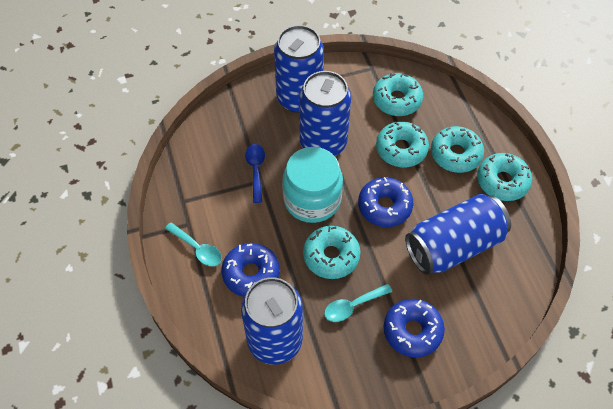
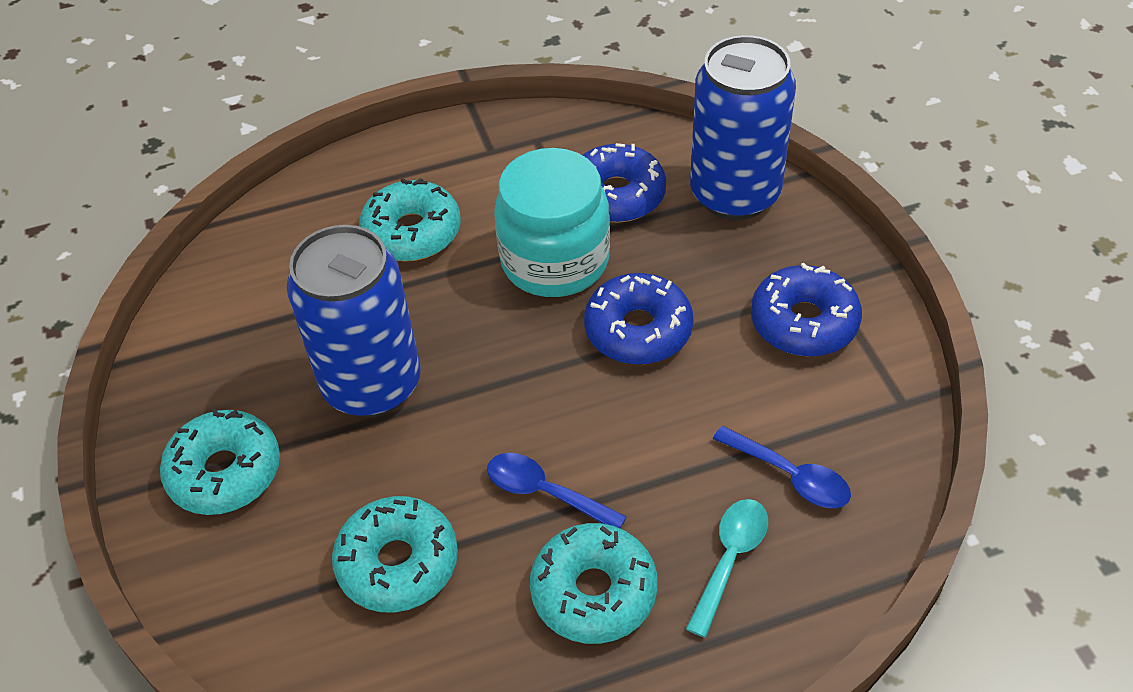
blue can: 4 -> 2
blue spoon: 1 -> 2
turquoise donut: 5 -> 4
turquoise spoon: 2 -> 1

